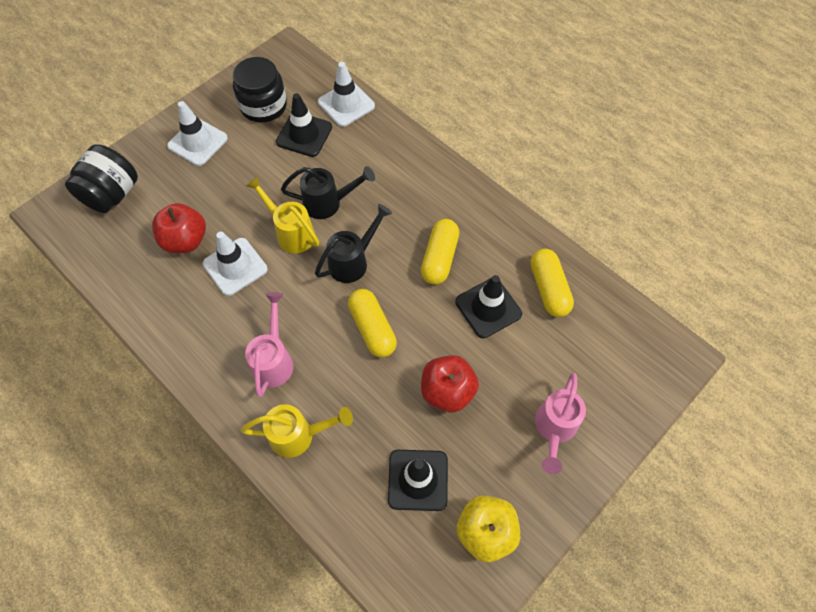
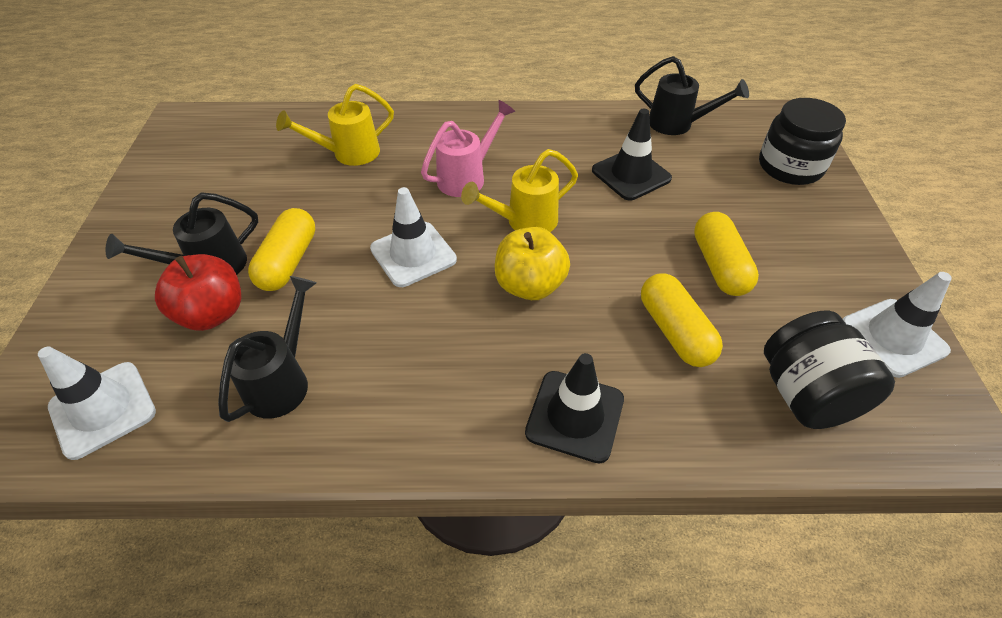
black traffic cone: 3 -> 2
black watering can: 2 -> 3
pink watering can: 2 -> 1
red apple: 2 -> 1

